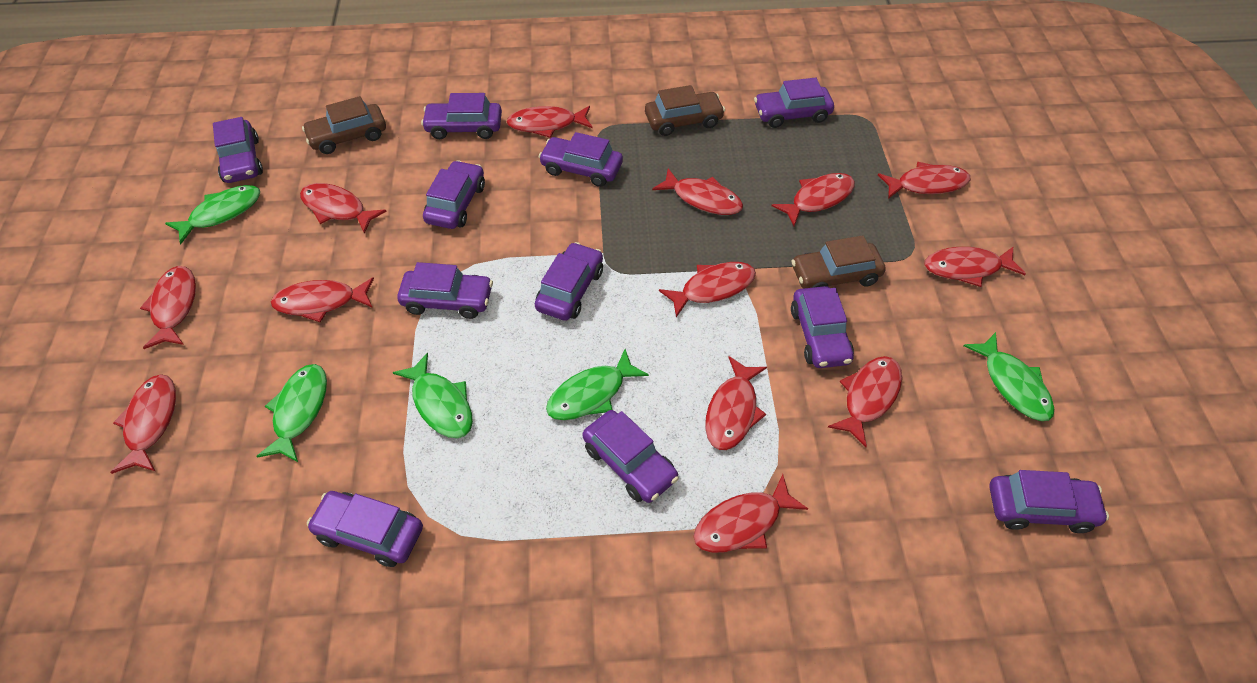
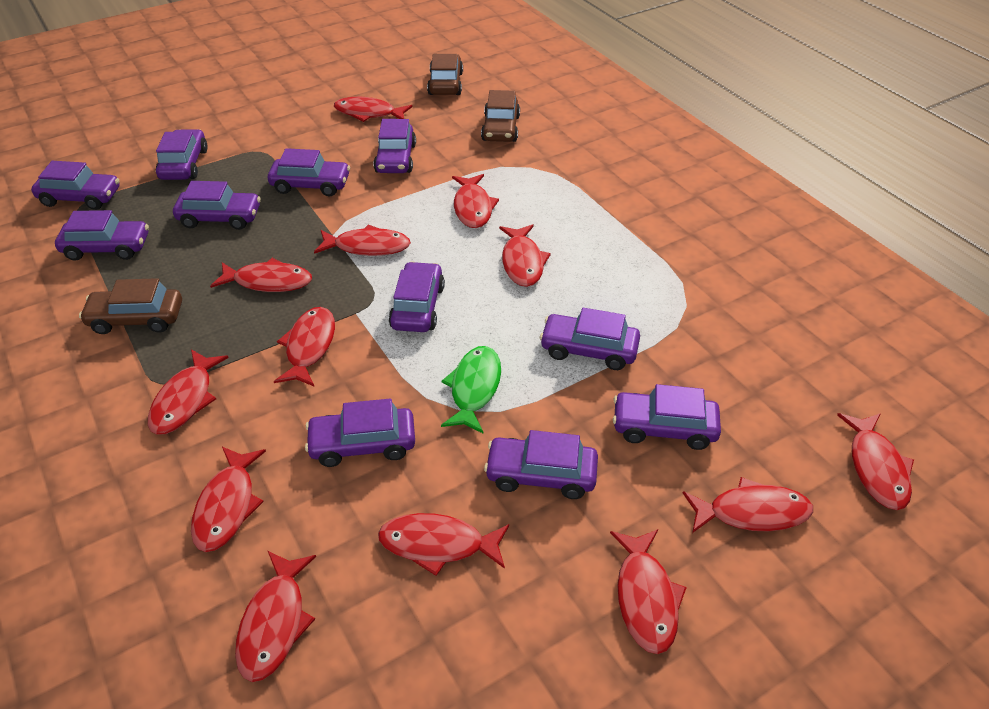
green fish: 5 -> 1

